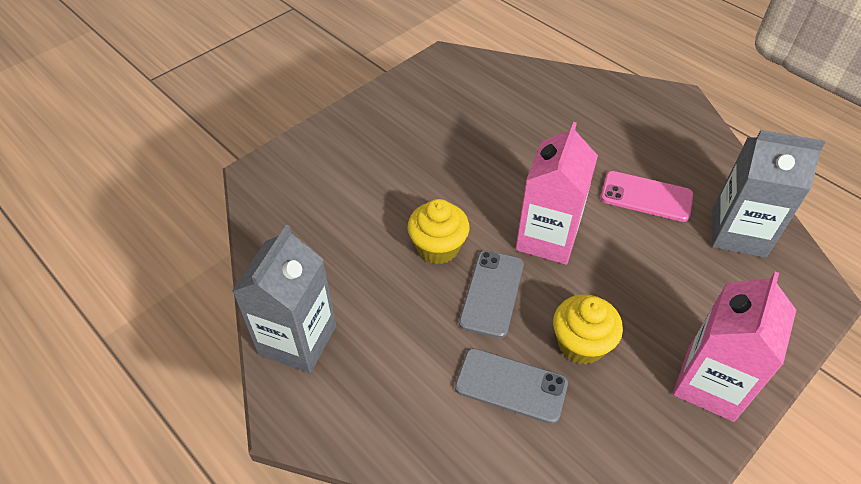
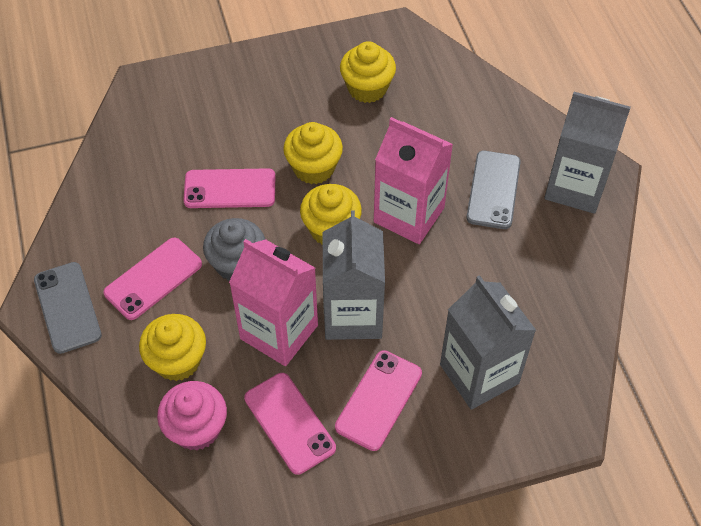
grey carton: 2 -> 3
grey cupcake: 0 -> 1
pink cupcake: 0 -> 1
pink phone: 1 -> 4
yellow cupcake: 2 -> 4

